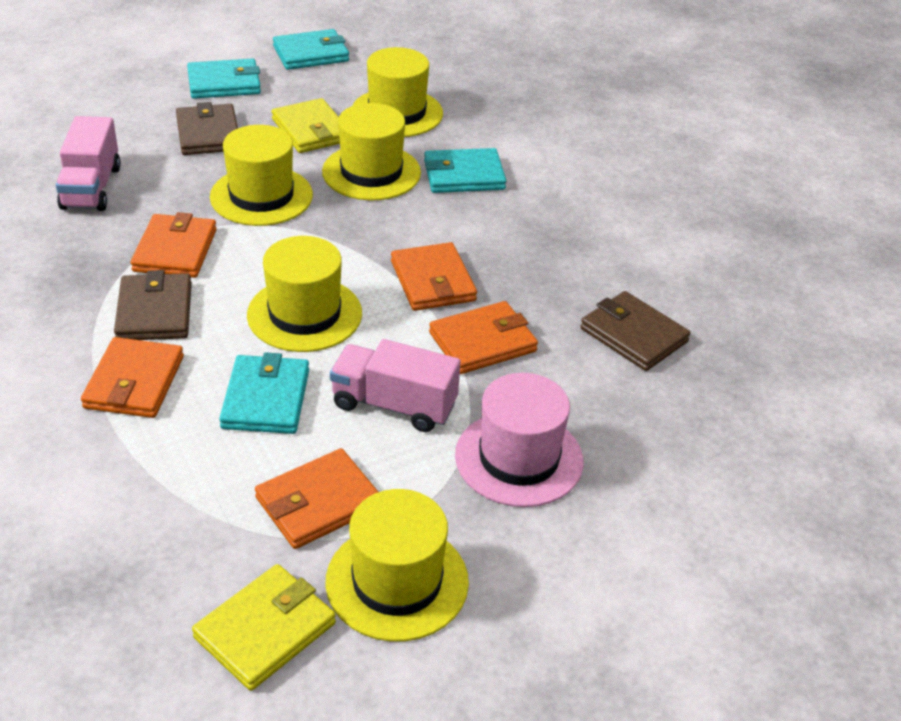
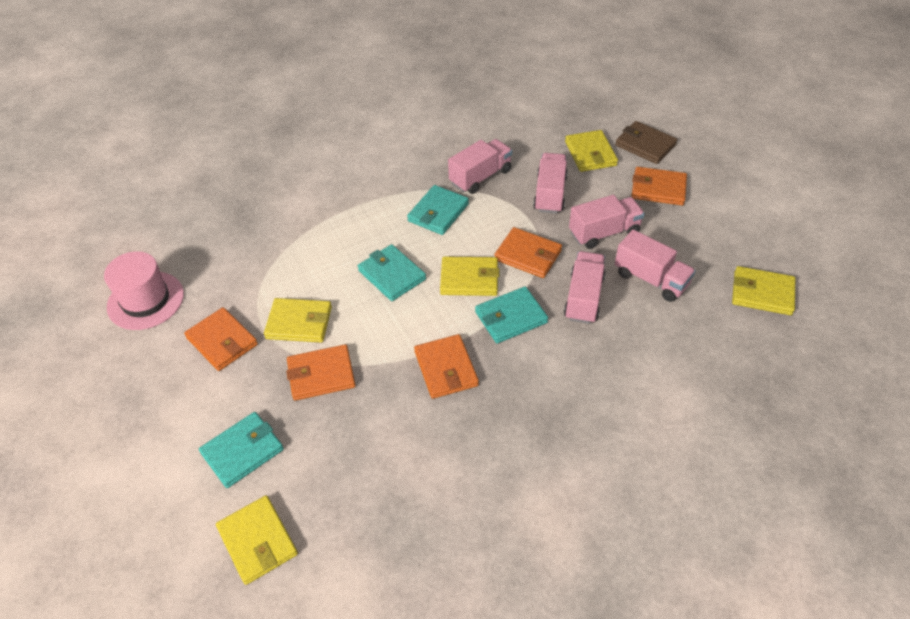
brown wallet: 3 -> 1
pink truck: 2 -> 5
yellow hat: 5 -> 0
yellow wallet: 2 -> 5

